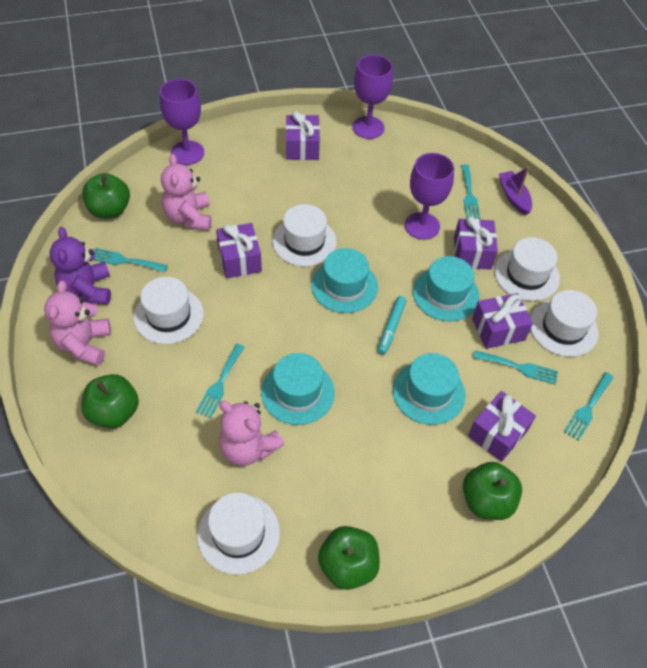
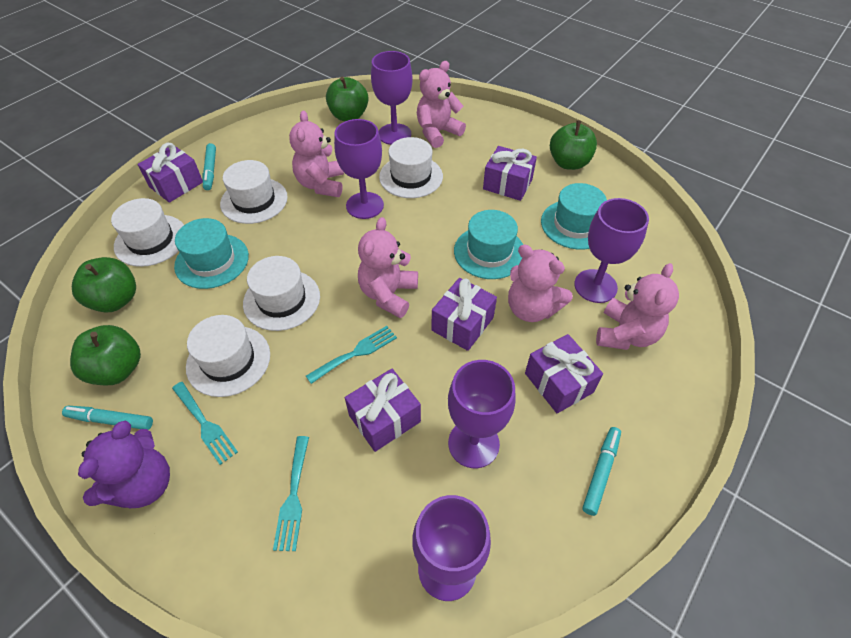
pink teddy bear: 3 -> 5
purple boat: 1 -> 0
purple goblet: 3 -> 5
turquoise fork: 5 -> 3
turquoise hat: 4 -> 3
turquoise marker: 1 -> 3

